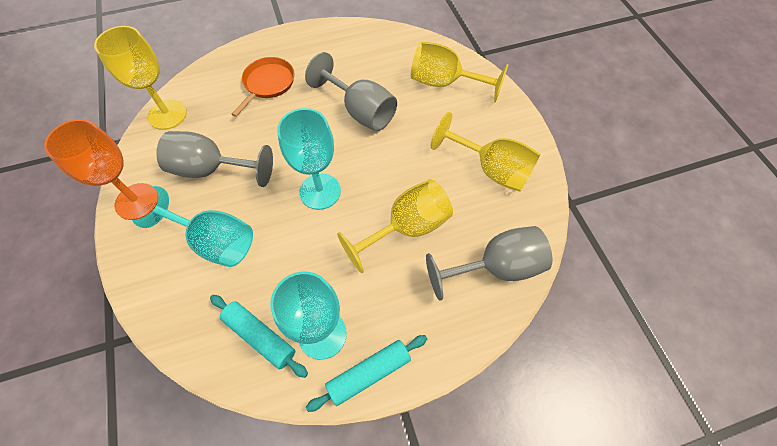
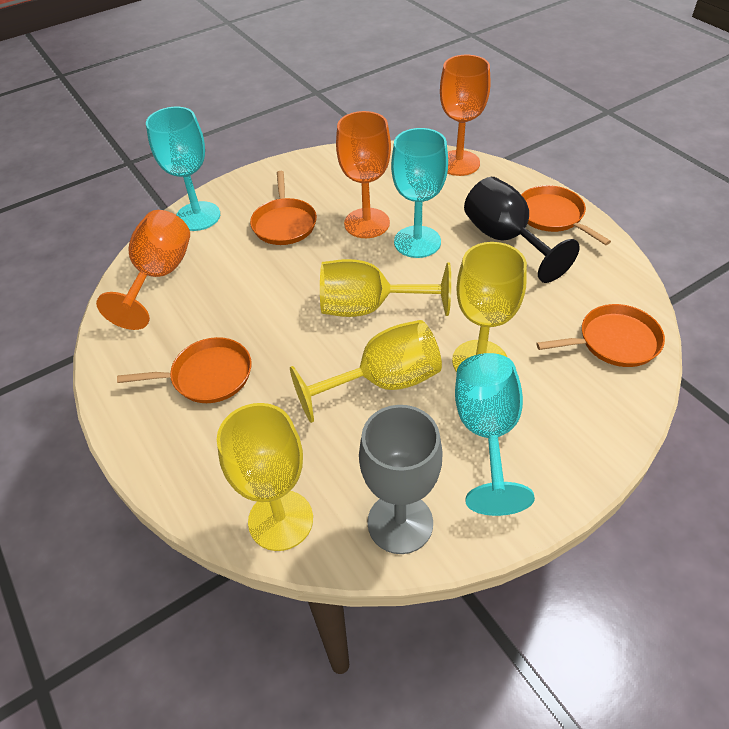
black goblet: 0 -> 1
grey goblet: 3 -> 1
orange goblet: 1 -> 3
orange pan: 1 -> 4
turquoise rolling pin: 2 -> 0

